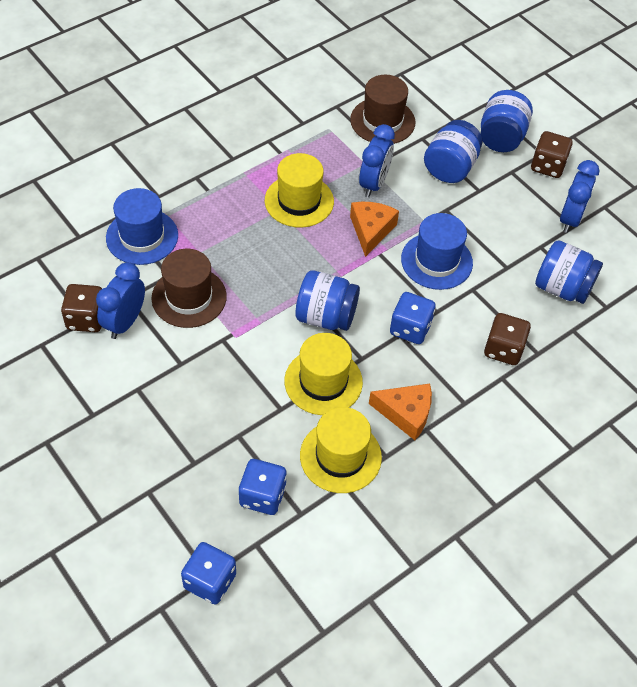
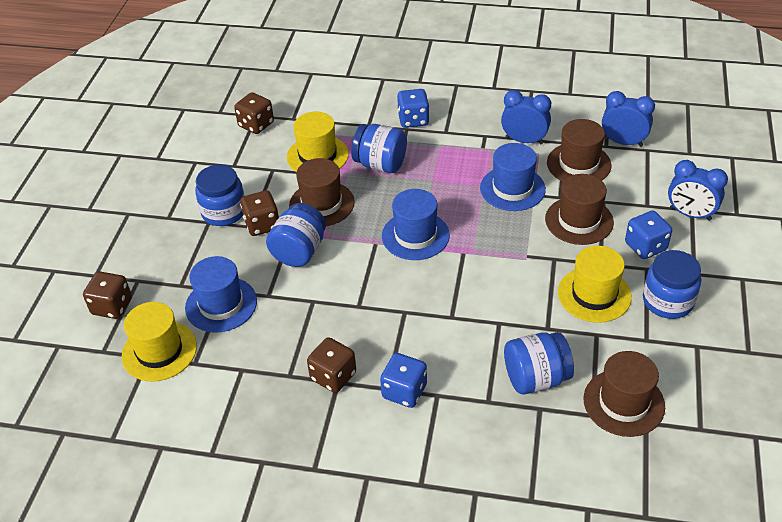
blue hat: 2 -> 3
blue jar: 4 -> 5
brown dice: 3 -> 4
brown hat: 2 -> 4
orange cheese: 2 -> 0

